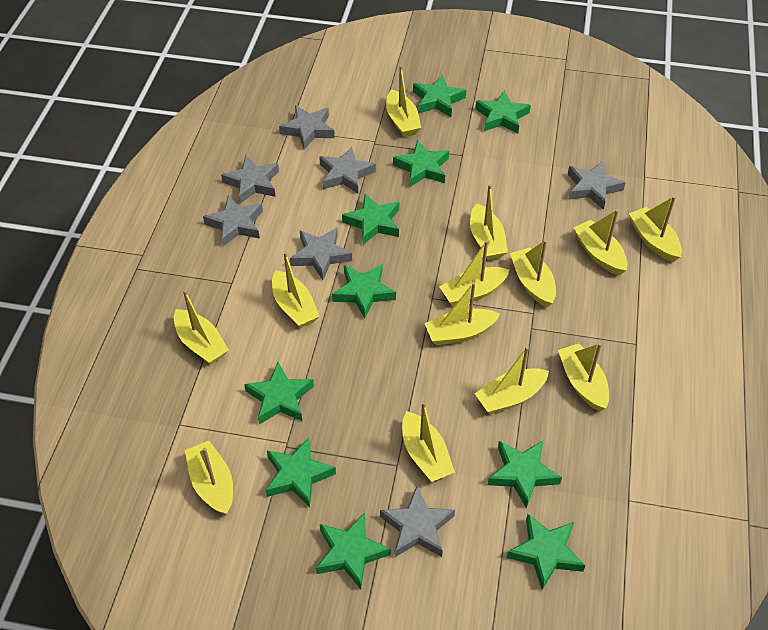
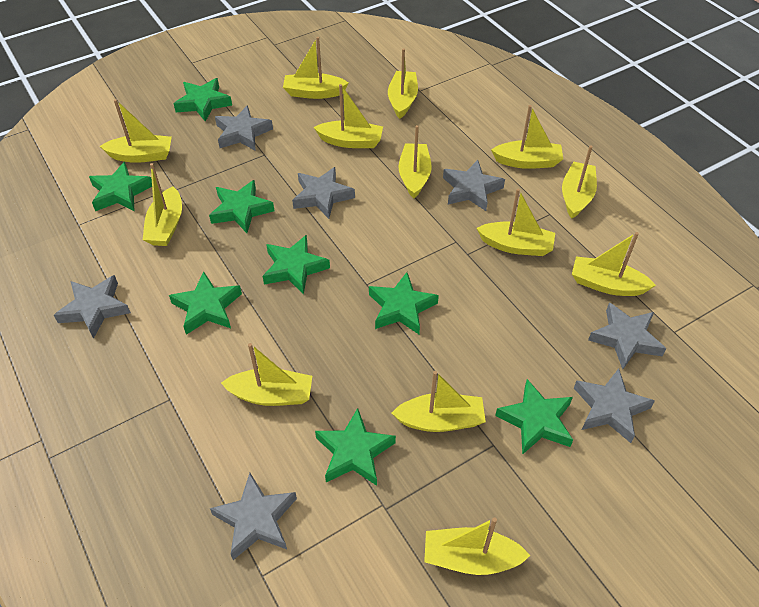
green star: 10 -> 8

